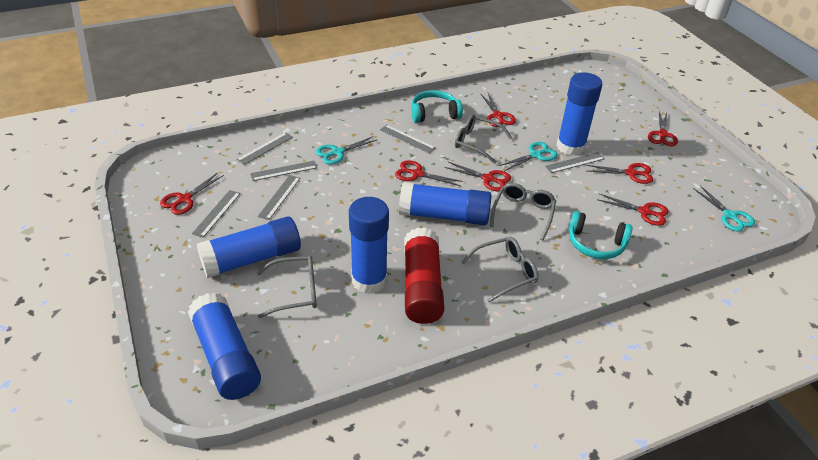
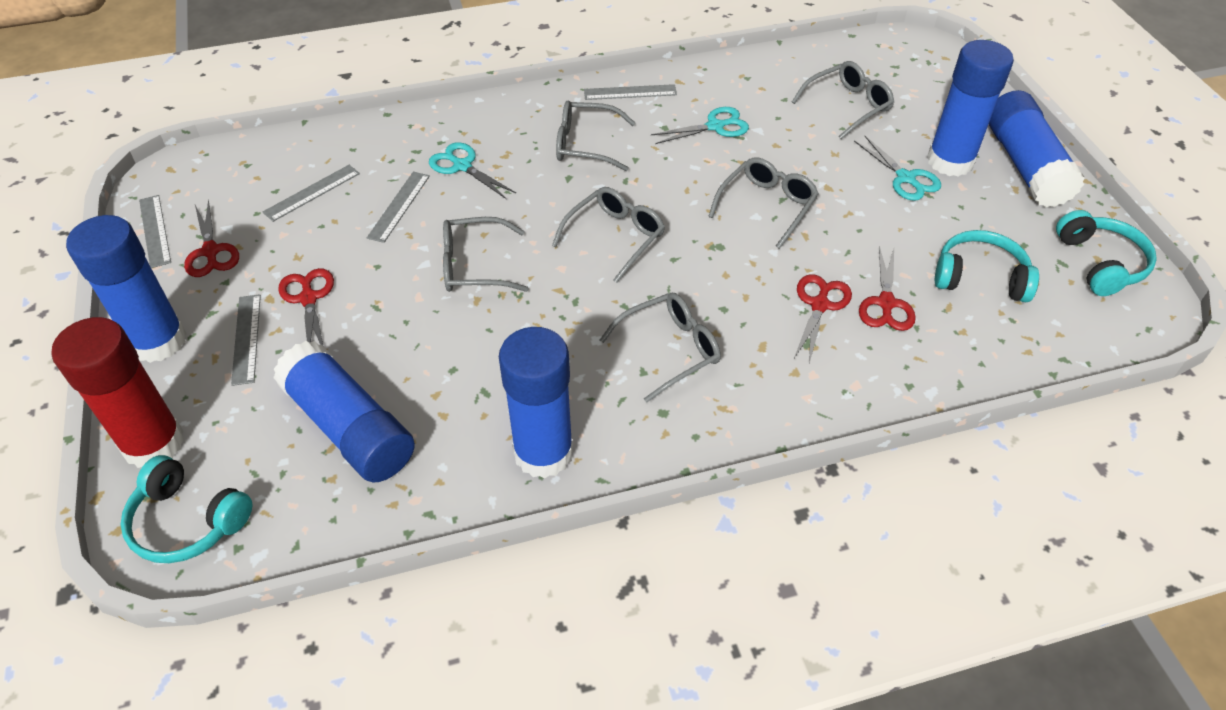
grey glasses: 4 -> 6
grey ruler: 6 -> 5
red scissors: 7 -> 4
turquoise headphones: 2 -> 3

